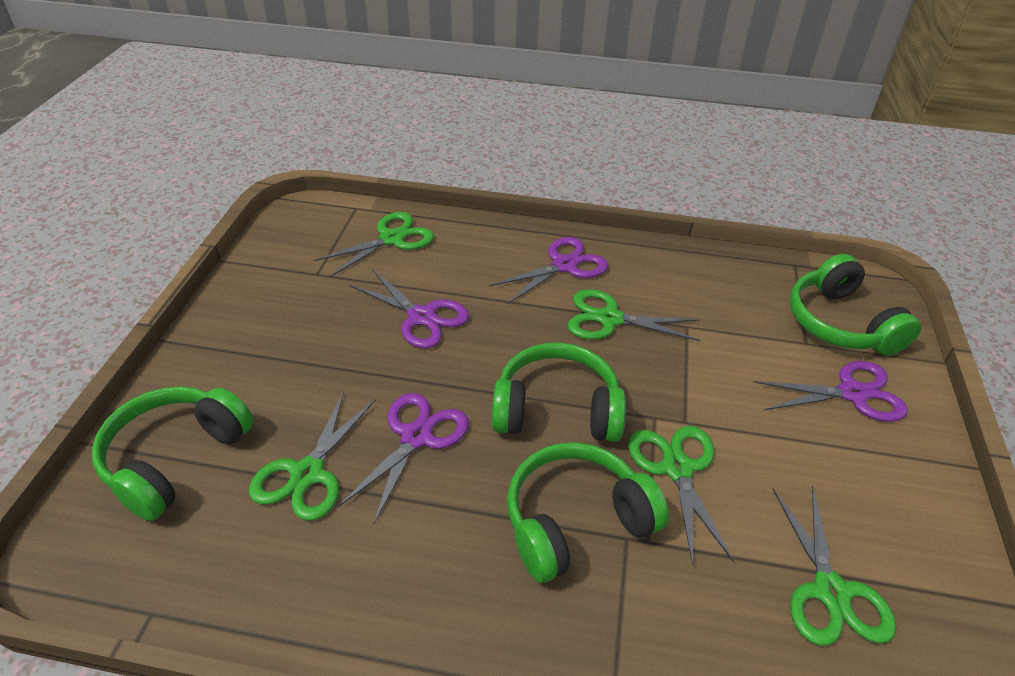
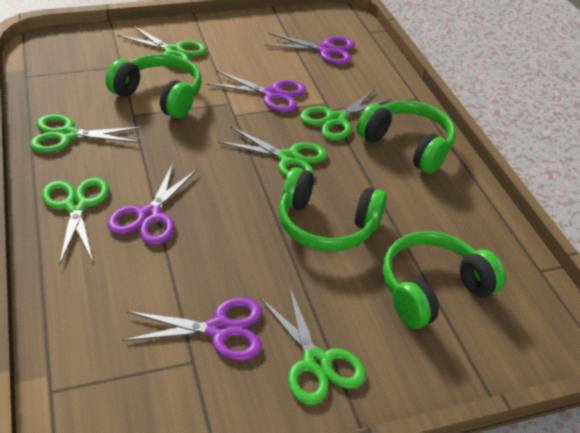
green scissors: 5 -> 6

